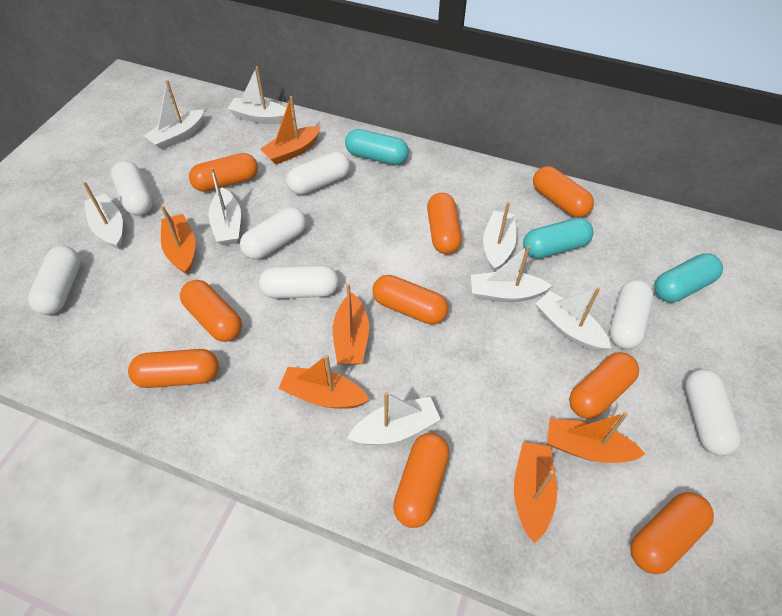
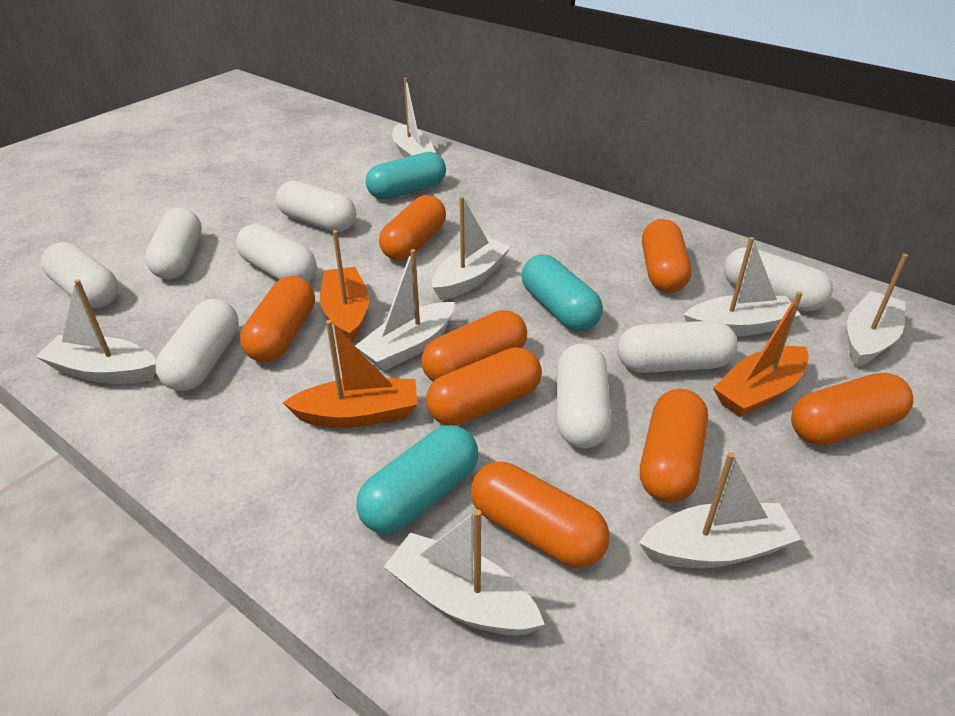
orange boat: 6 -> 3
orange capsule: 9 -> 8
white capsule: 7 -> 8

